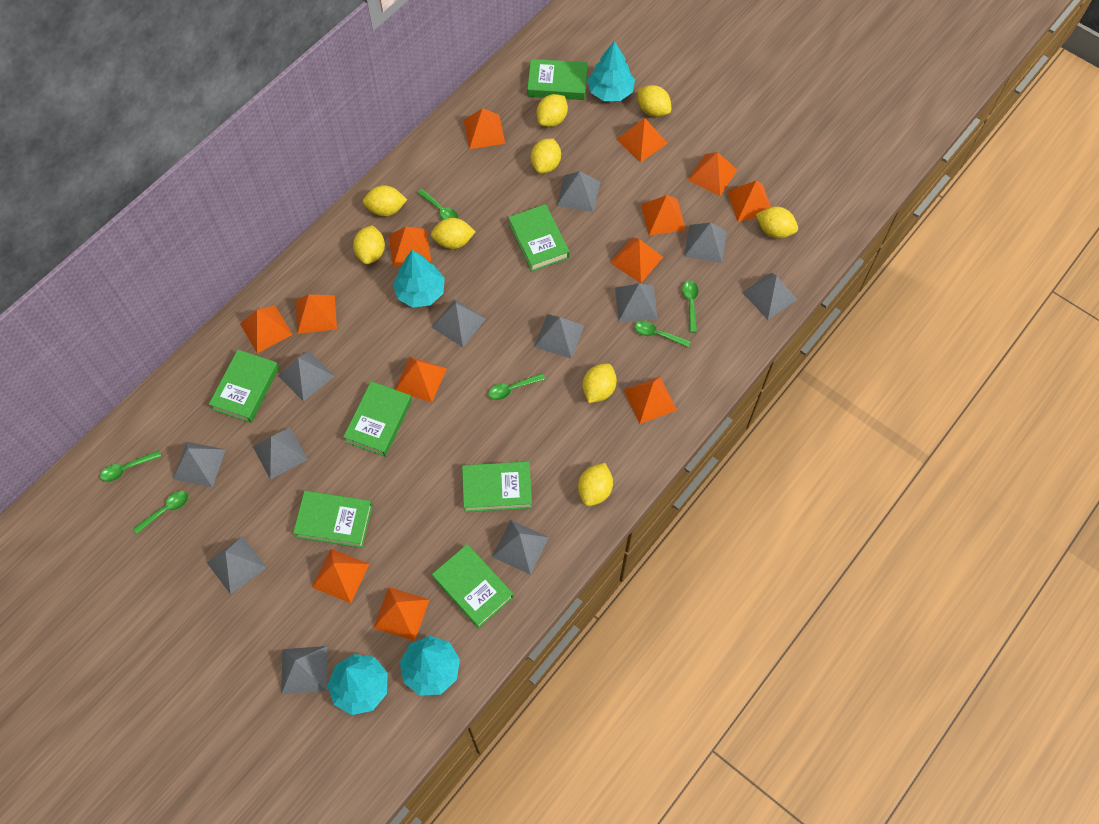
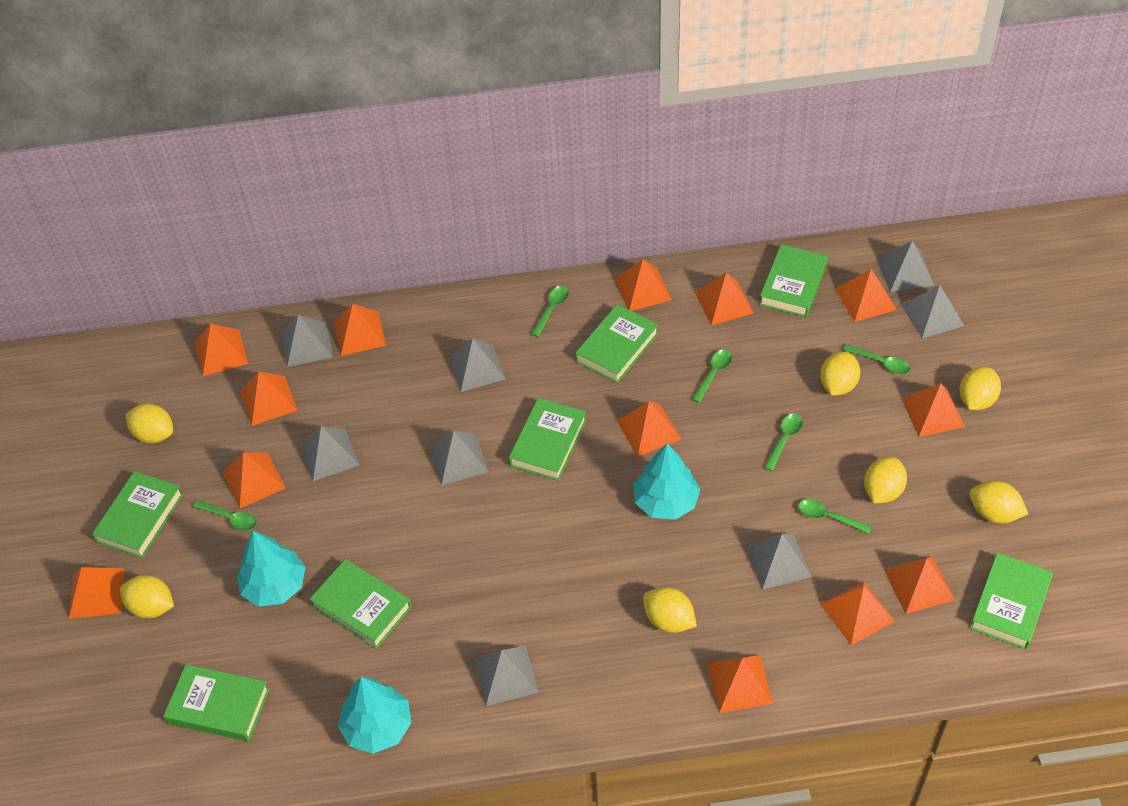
grey pyramid: 12 -> 8
turquoise tree: 4 -> 3
yellow lemon: 9 -> 7

